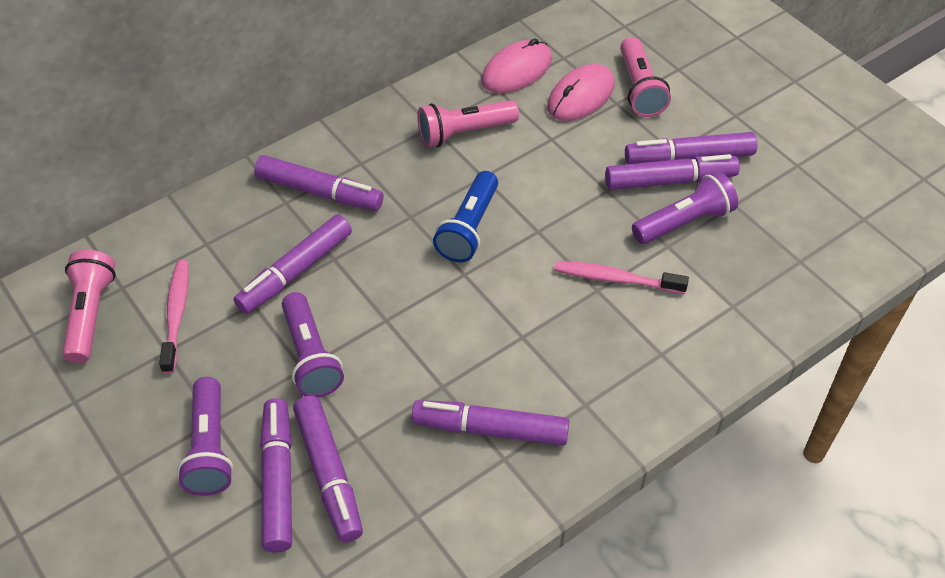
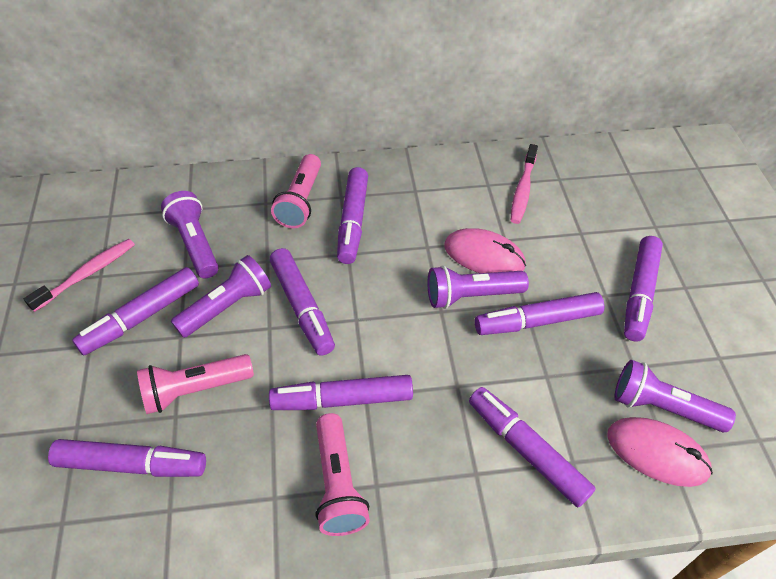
blue flashlight: 1 -> 0
purple flashlight: 3 -> 4
purple marker: 7 -> 8

